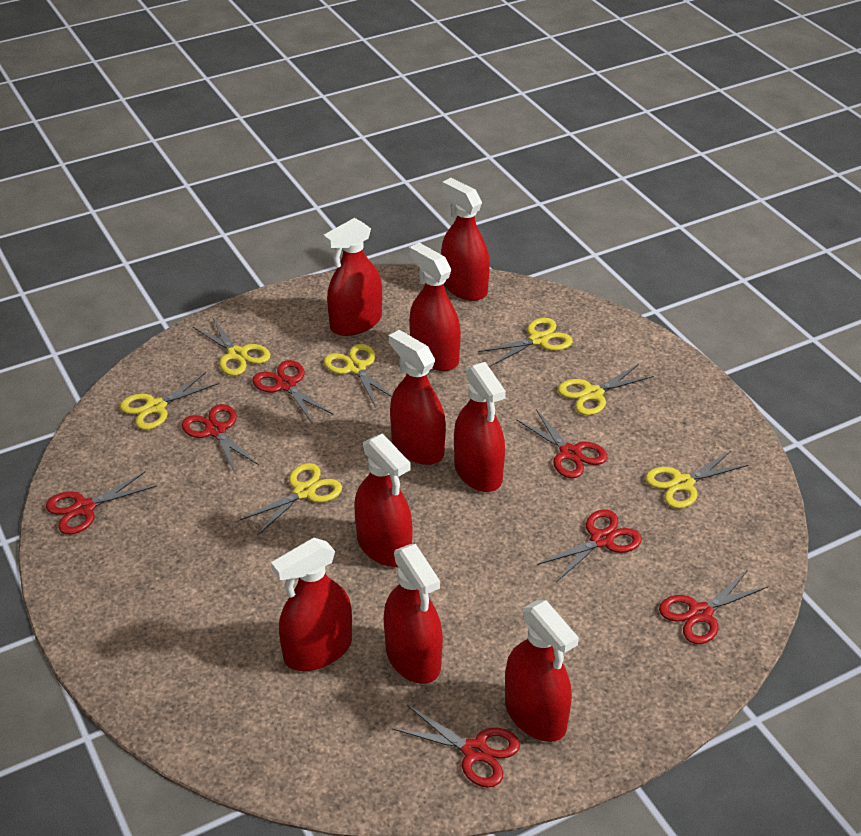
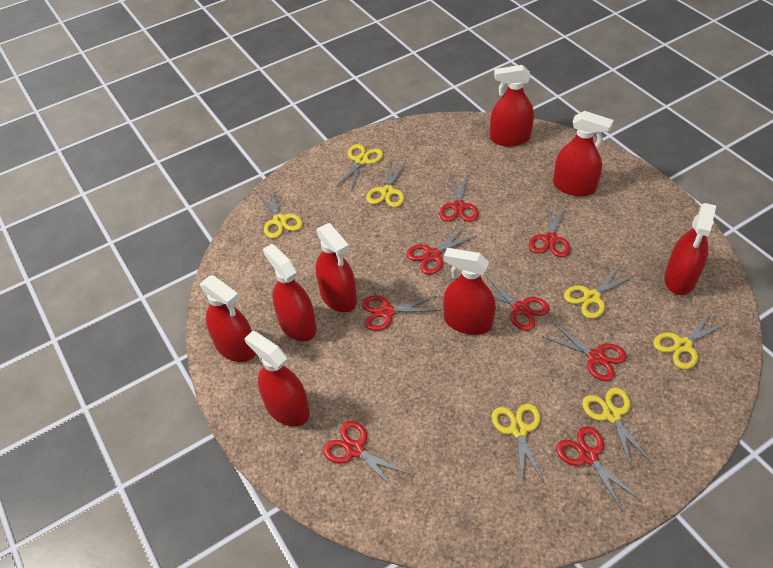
red scissors: 7 -> 8
red spray bottle: 9 -> 8

